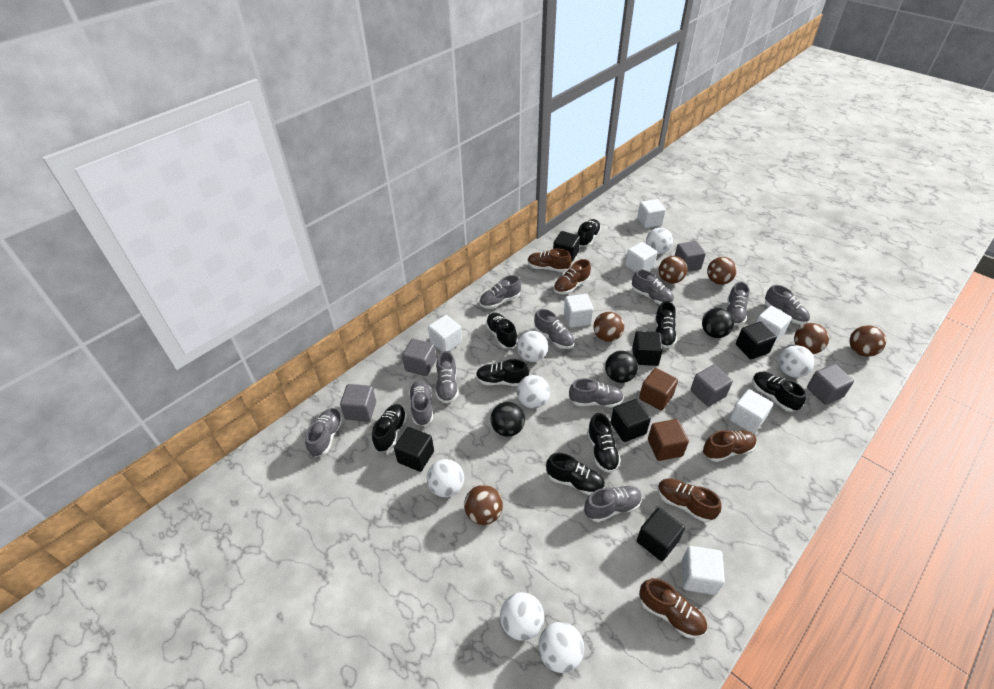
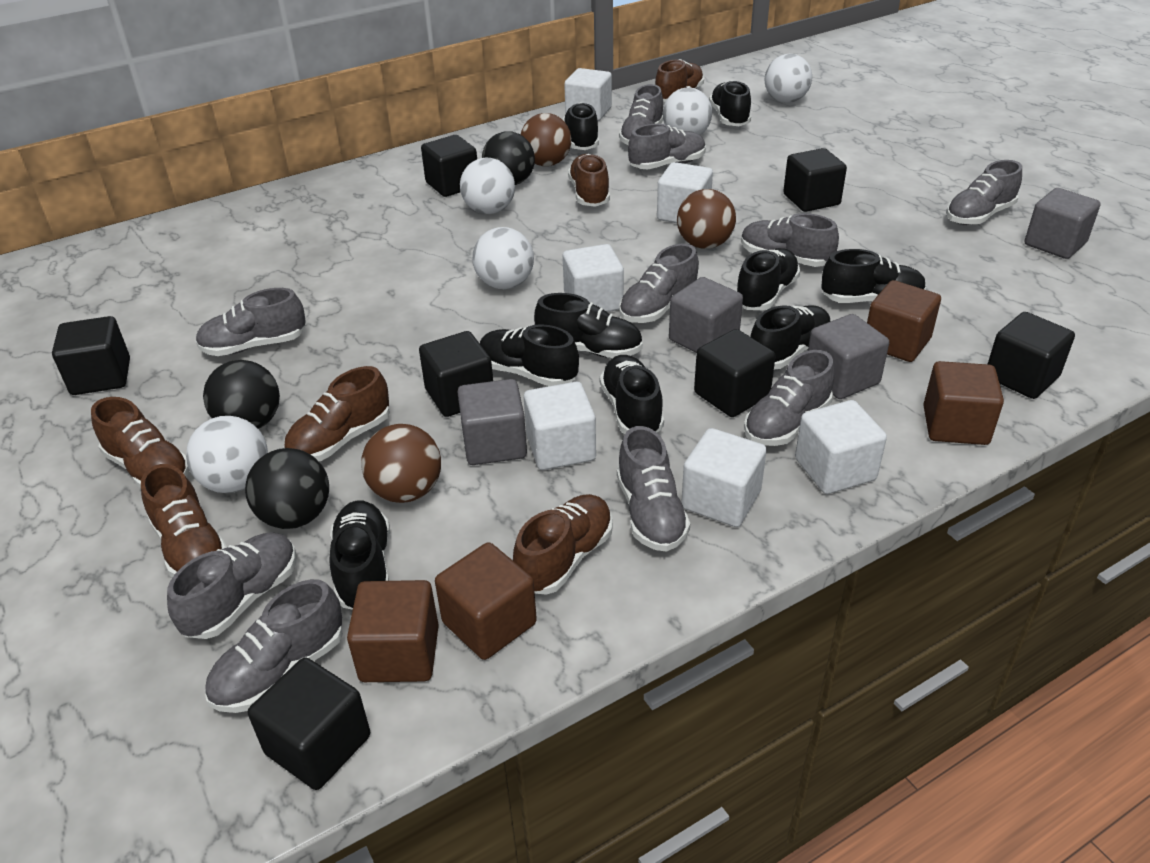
black cube: 6 -> 7
black shoe: 8 -> 9
brown ball: 6 -> 3
brown cube: 2 -> 4
brown shoe: 5 -> 6
grey cube: 5 -> 4
white ball: 7 -> 5
white cube: 7 -> 6

